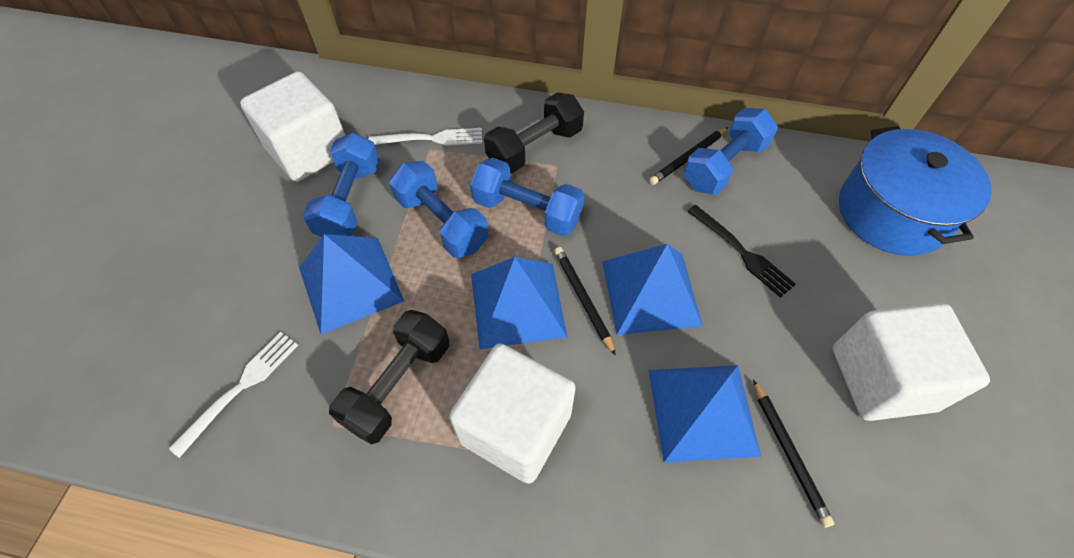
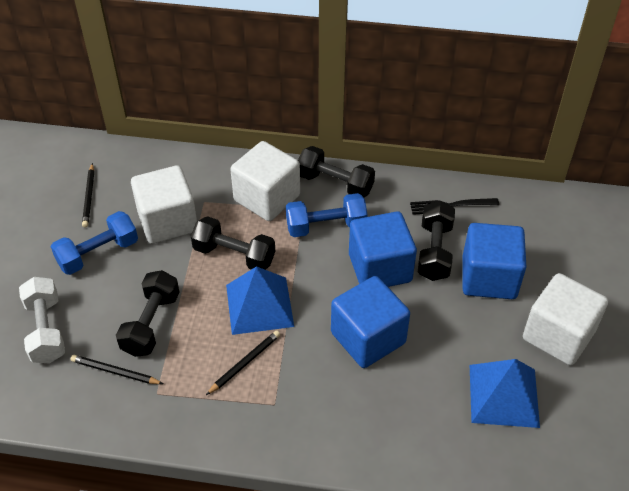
black dumbbell: 2 -> 4
blue cube: 0 -> 3
blue dumbbell: 4 -> 2
blue pot: 1 -> 0
blue pyramid: 4 -> 2
white dumbbell: 0 -> 1
white fork: 2 -> 0

